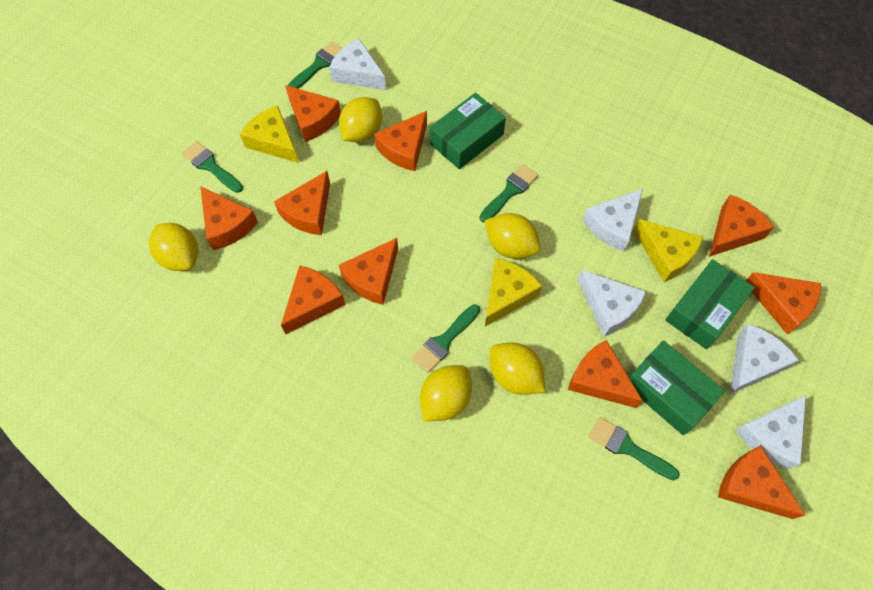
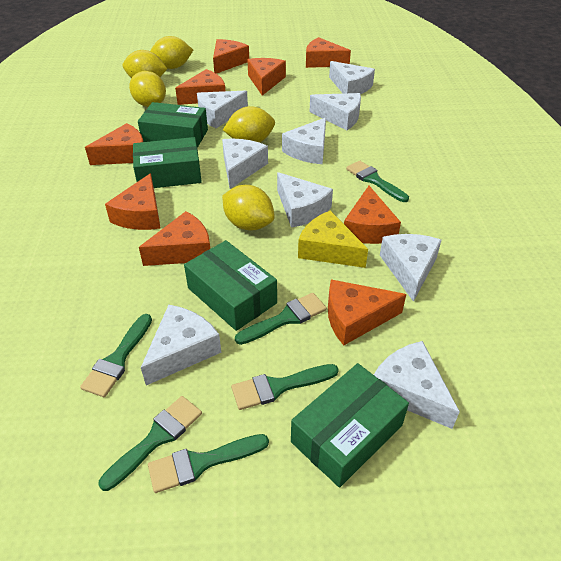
green box: 3 -> 4
green brush: 5 -> 6
orange cheese: 10 -> 9
white cheese: 5 -> 9
yellow cheese: 3 -> 1

